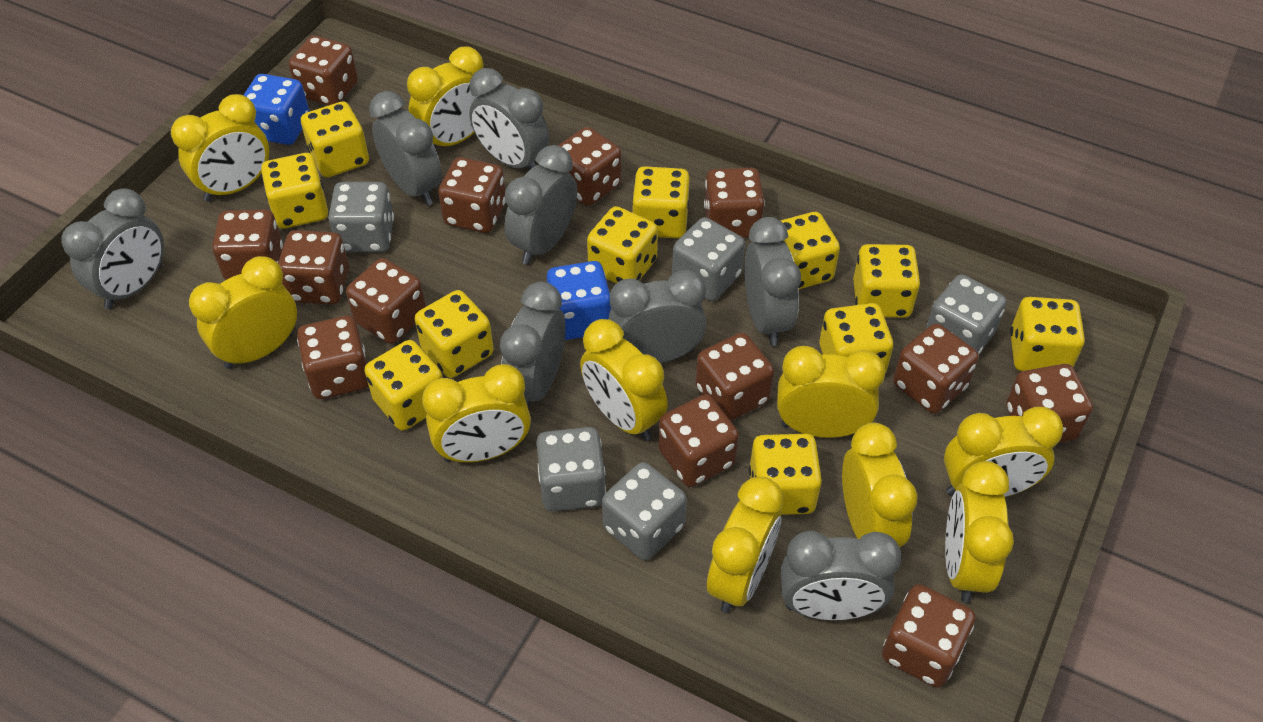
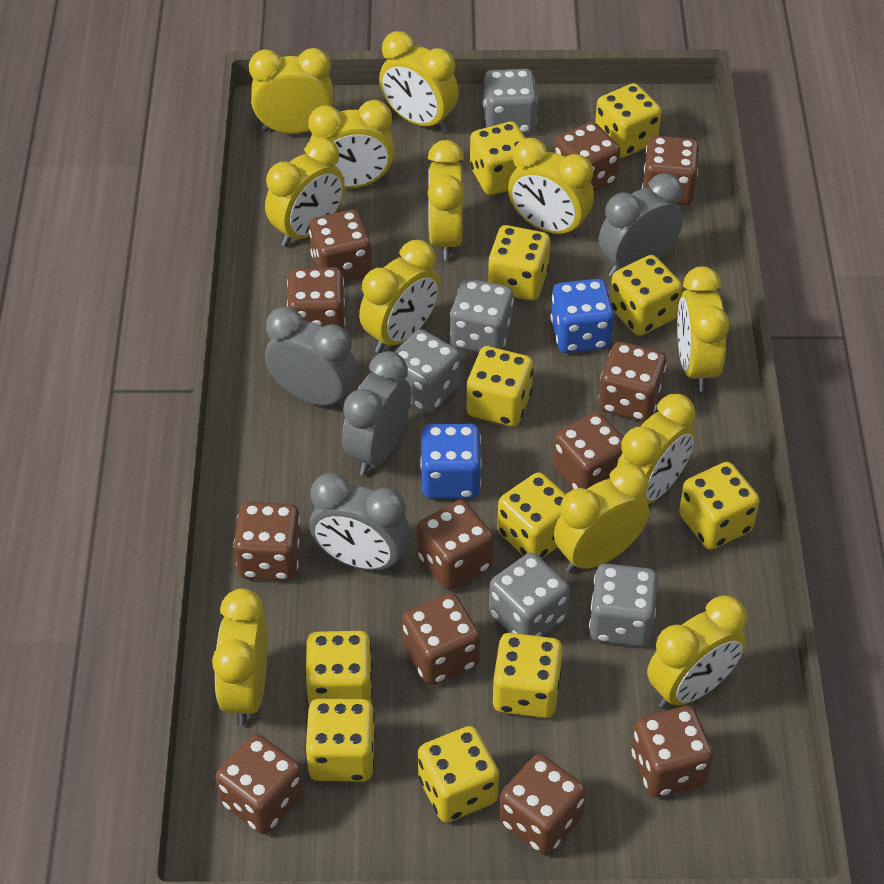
brown dice: 13 -> 12
grey clock: 8 -> 4
yellow clock: 10 -> 12

